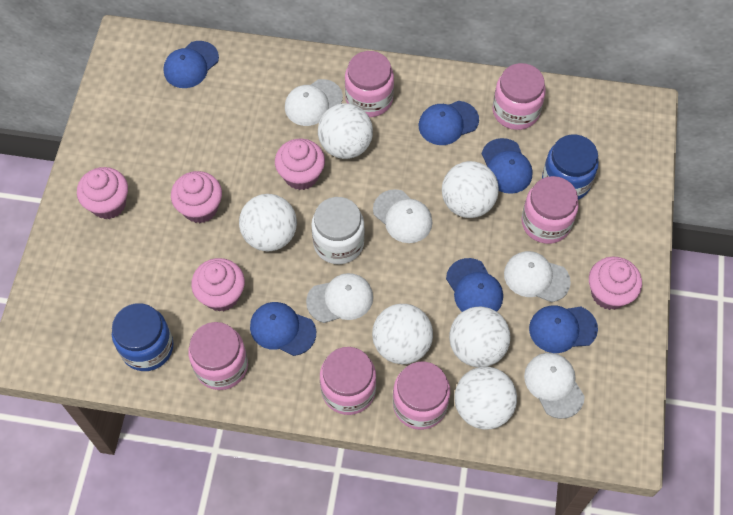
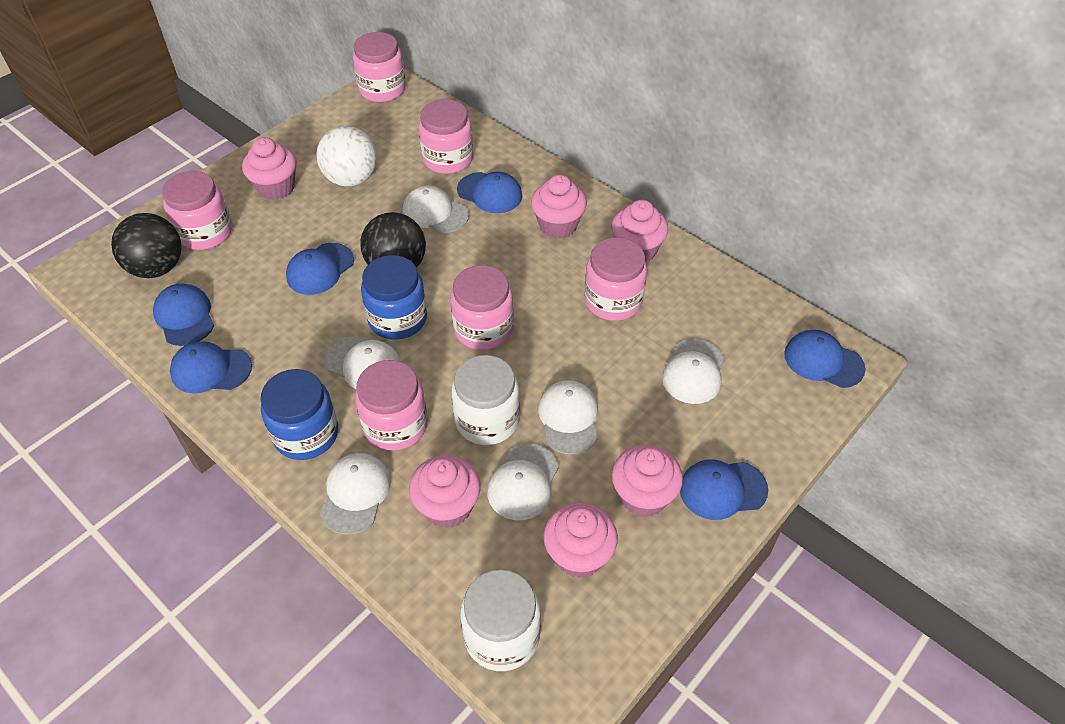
black ball: 0 -> 2
pink cupcake: 5 -> 6
white ball: 6 -> 1
white cap: 5 -> 6
white jar: 1 -> 2

